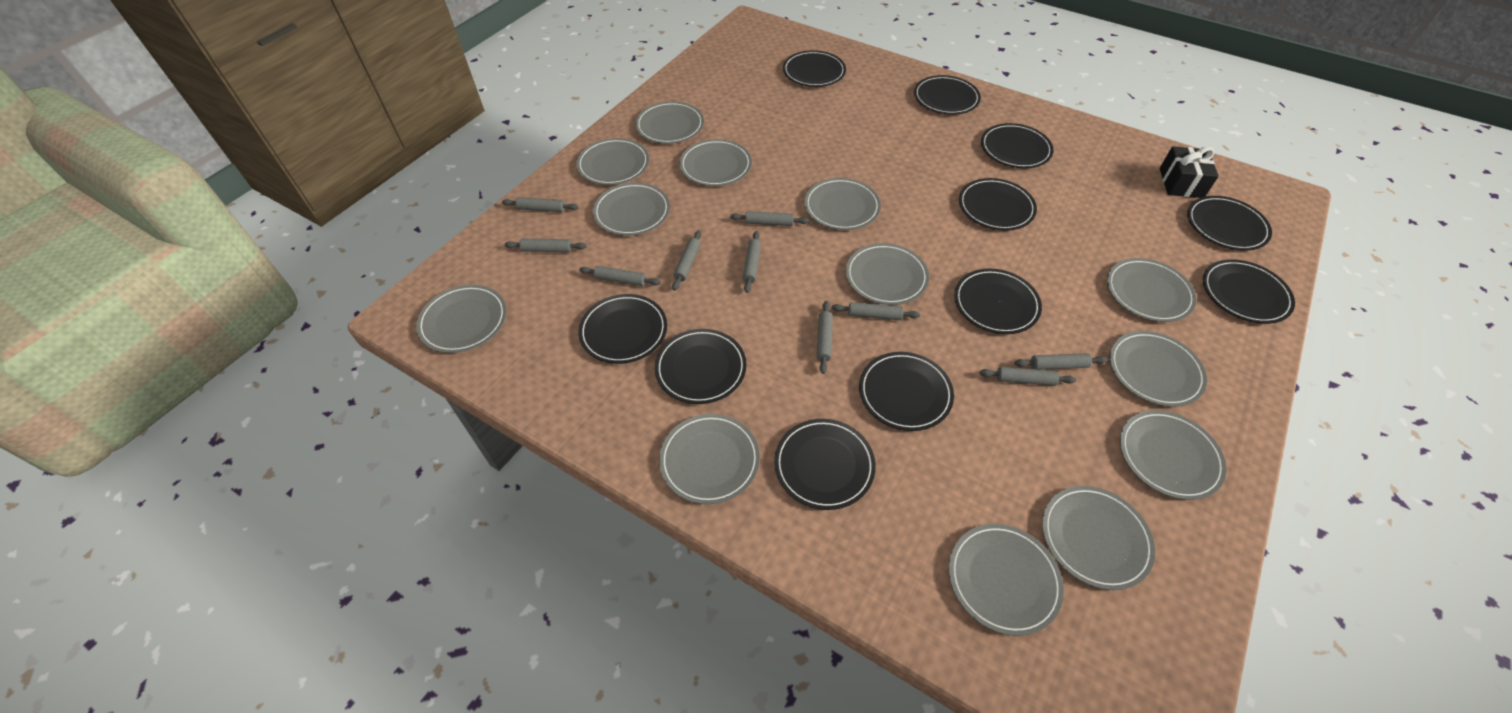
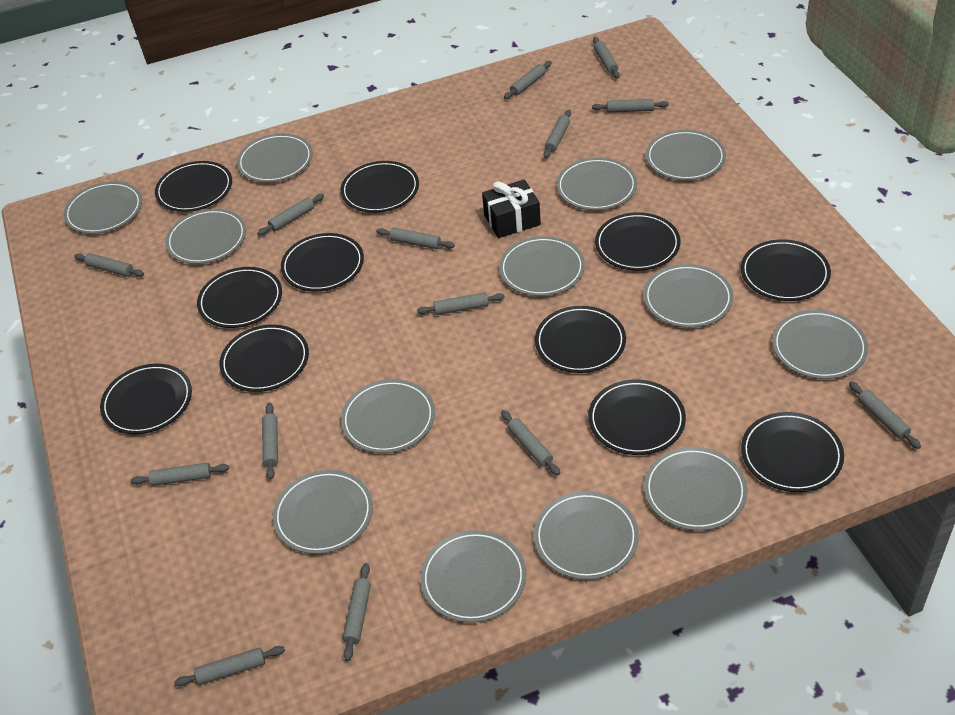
grey rolling pin: 10 -> 14

